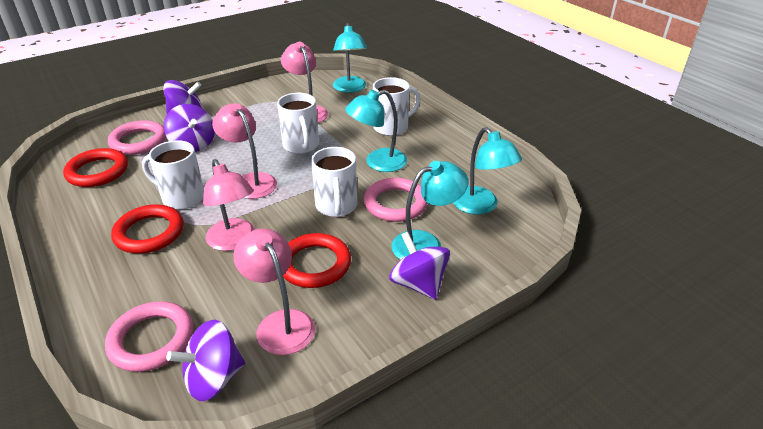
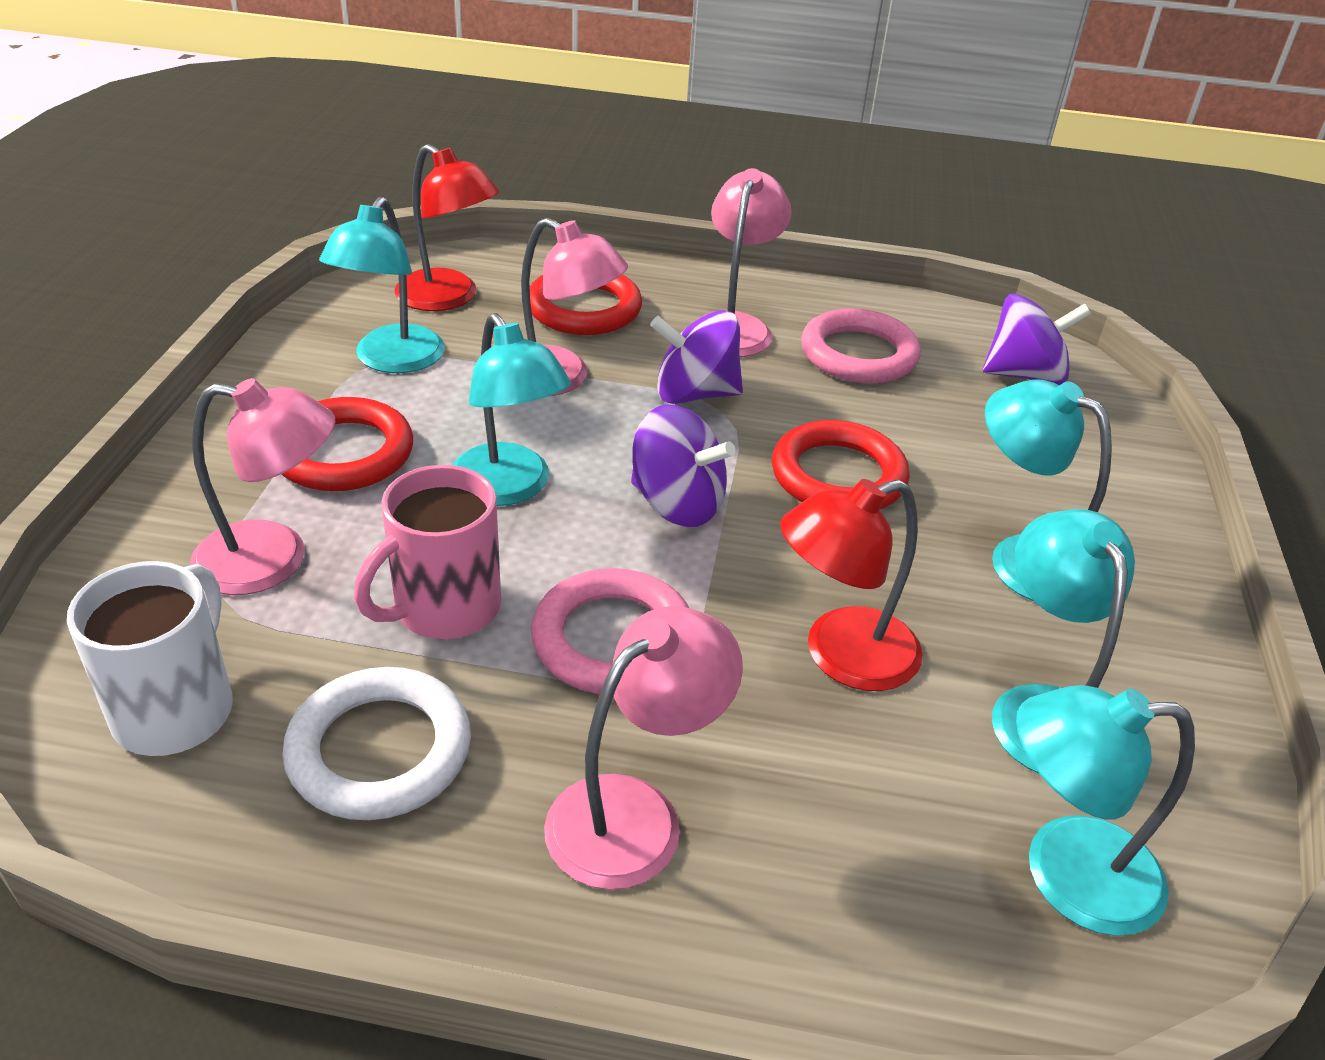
pink mug: 0 -> 1
pink ring: 3 -> 2
purple spinning top: 4 -> 3
red lamp: 0 -> 2
turquoise lamp: 4 -> 5
white mug: 4 -> 1
white ring: 0 -> 1

